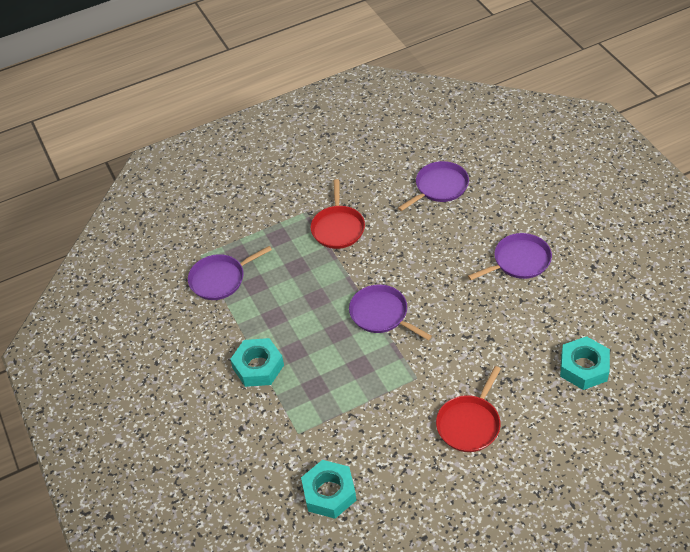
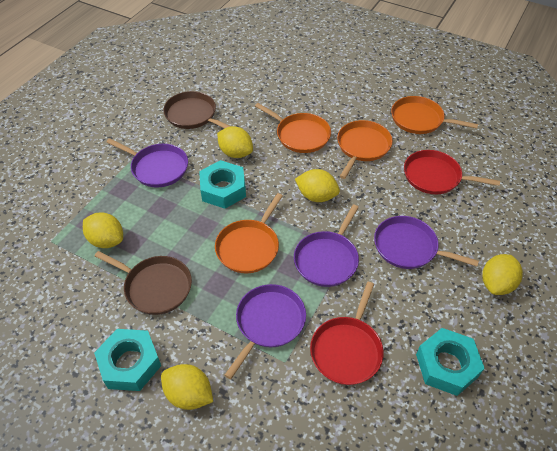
brown pan: 0 -> 2
orange pan: 0 -> 4
yellow lemon: 0 -> 5

